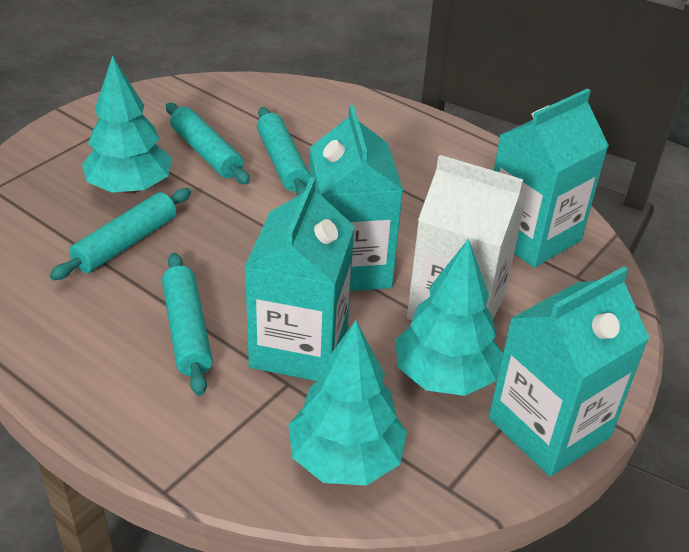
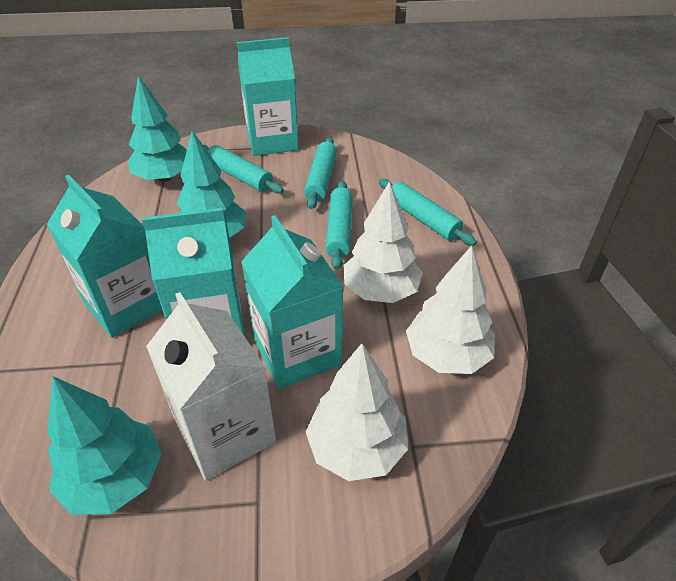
white tree: 0 -> 3

